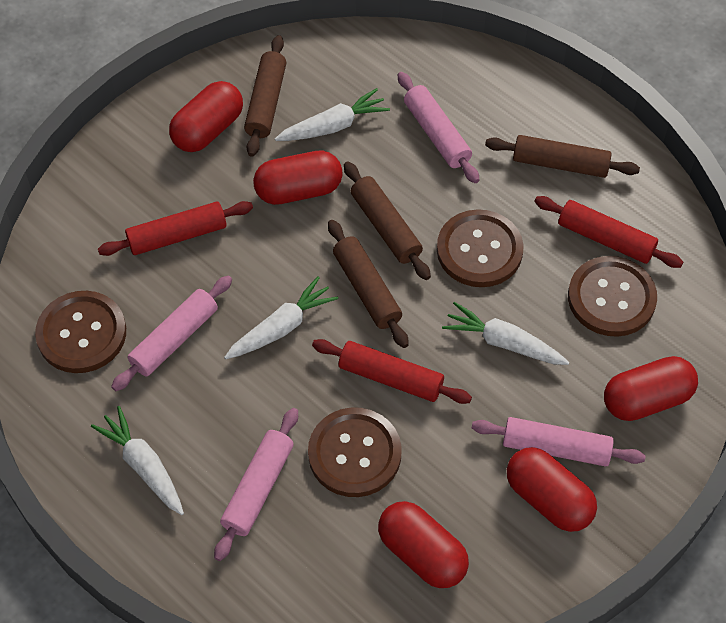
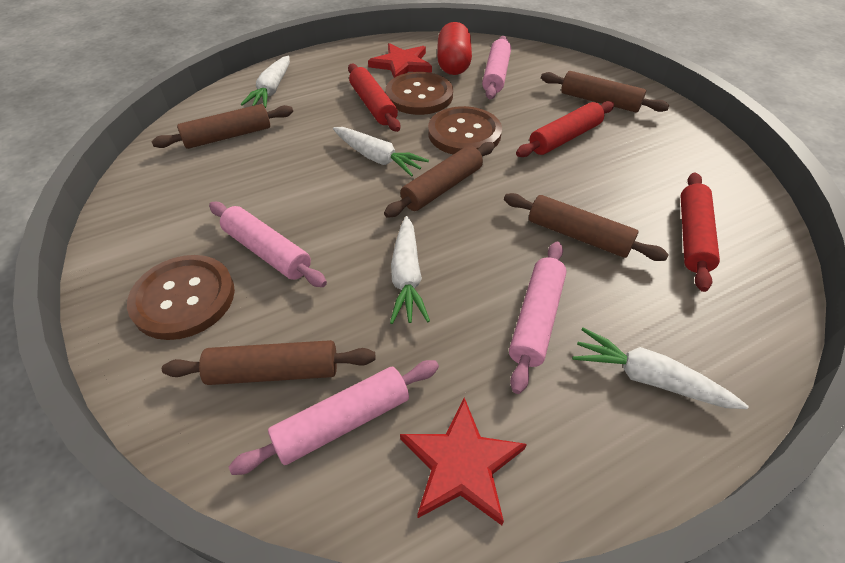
brown button: 4 -> 3
brown rolling pin: 4 -> 5
red capsule: 5 -> 1
red star: 0 -> 2

